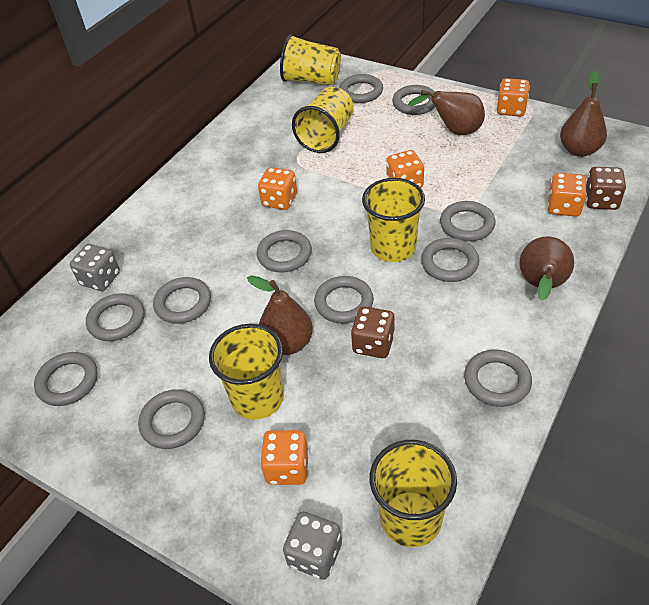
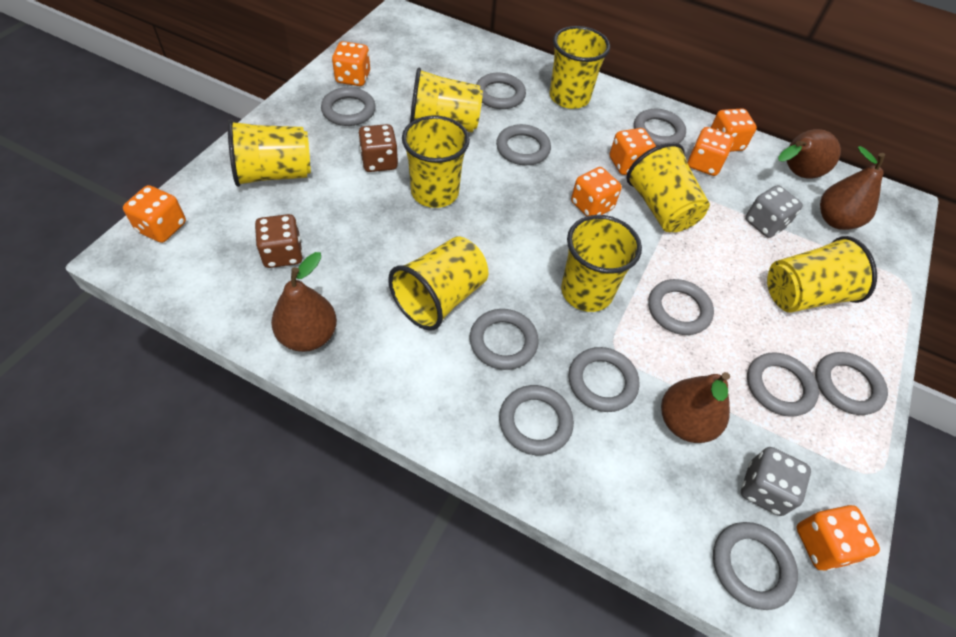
orange dice: 5 -> 7
yellow cup: 5 -> 8

